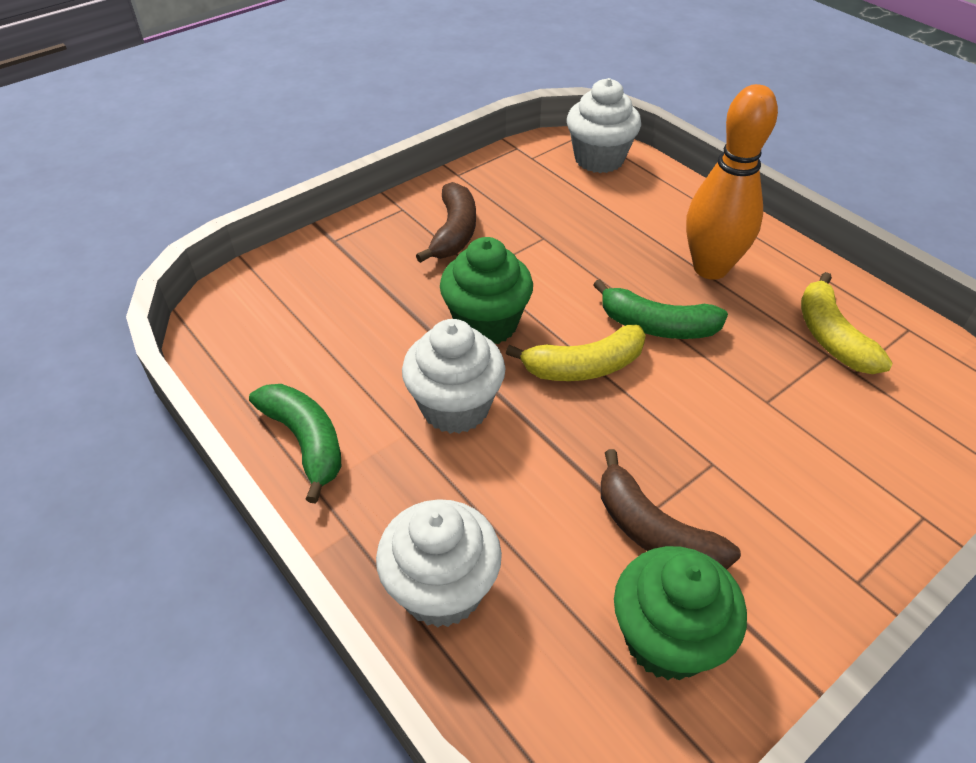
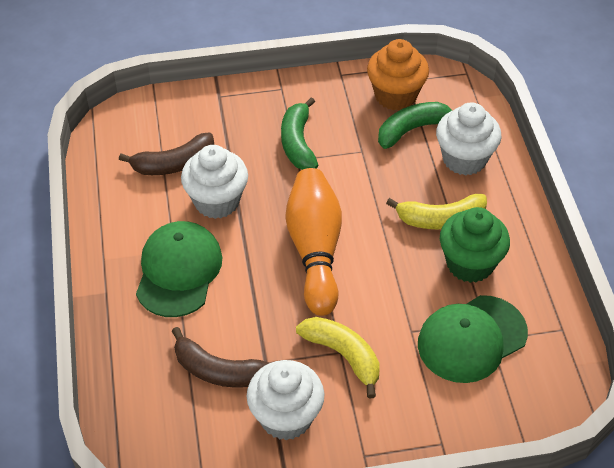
green cap: 0 -> 2
green cupcake: 2 -> 1
orange cupcake: 0 -> 1

